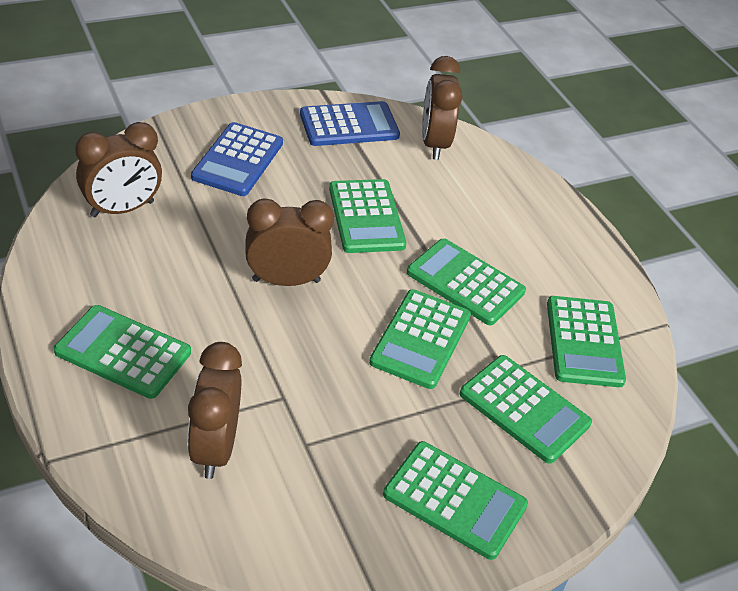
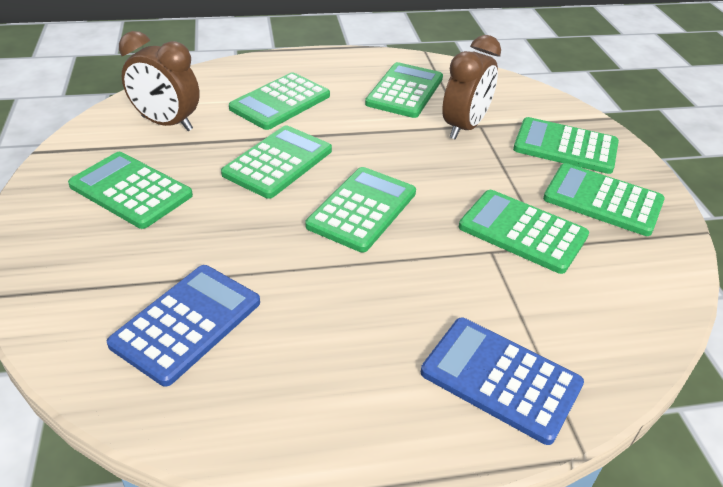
brown clock: 4 -> 2
green calculator: 7 -> 8

